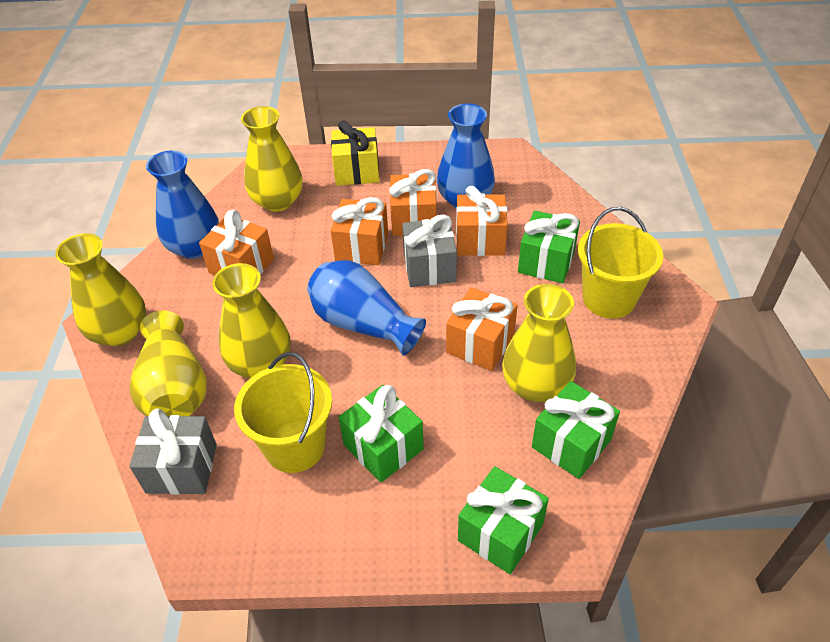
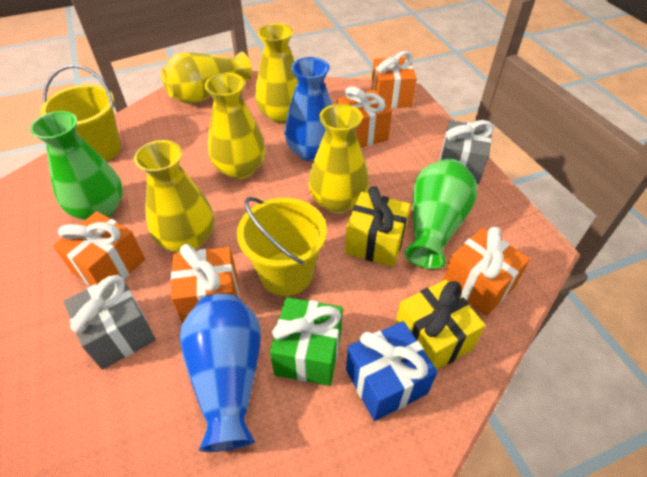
blue gift: 0 -> 1
blue vase: 3 -> 2
green gift: 4 -> 1
green vase: 0 -> 2
yellow gift: 1 -> 2

